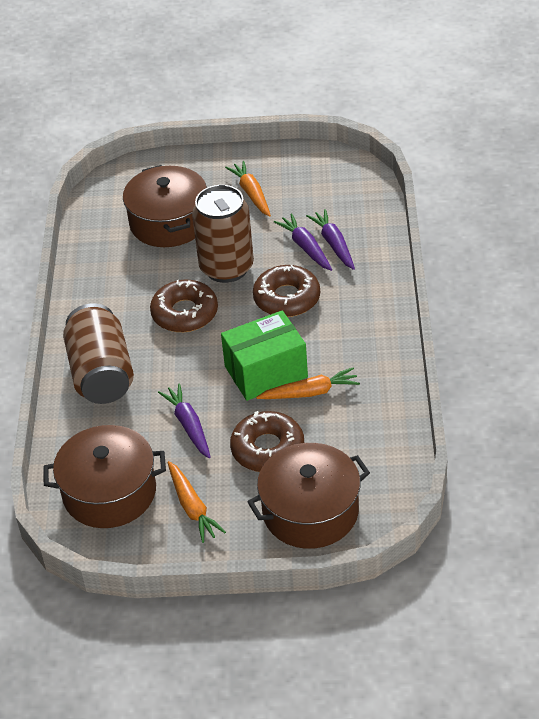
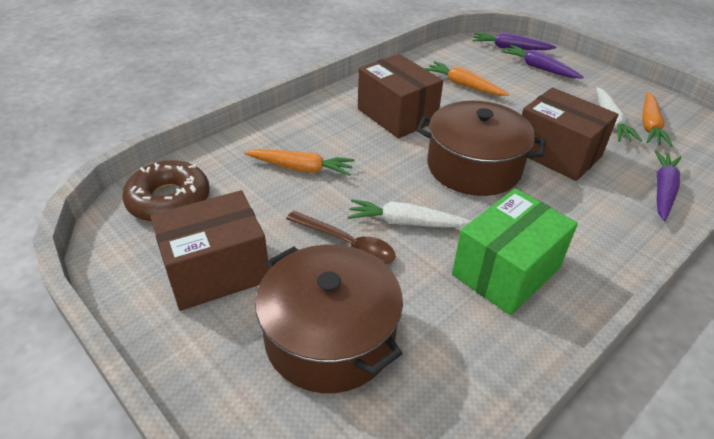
brown box: 0 -> 3
brown can: 2 -> 0
brown donut: 3 -> 1
brown pot: 3 -> 2
brown spoon: 0 -> 1
white carrot: 0 -> 2

